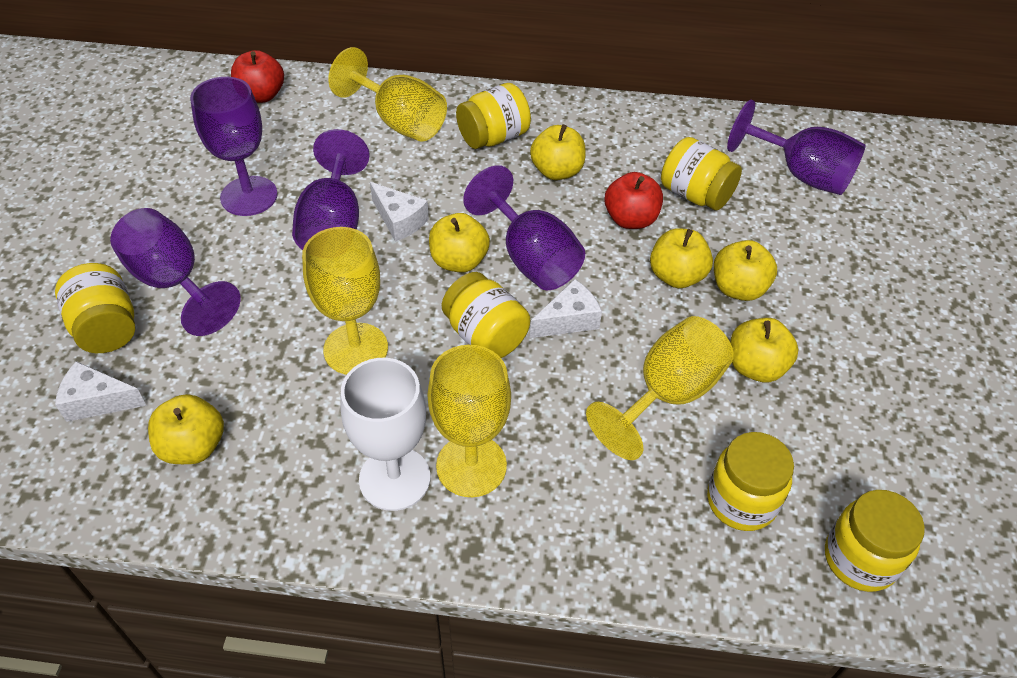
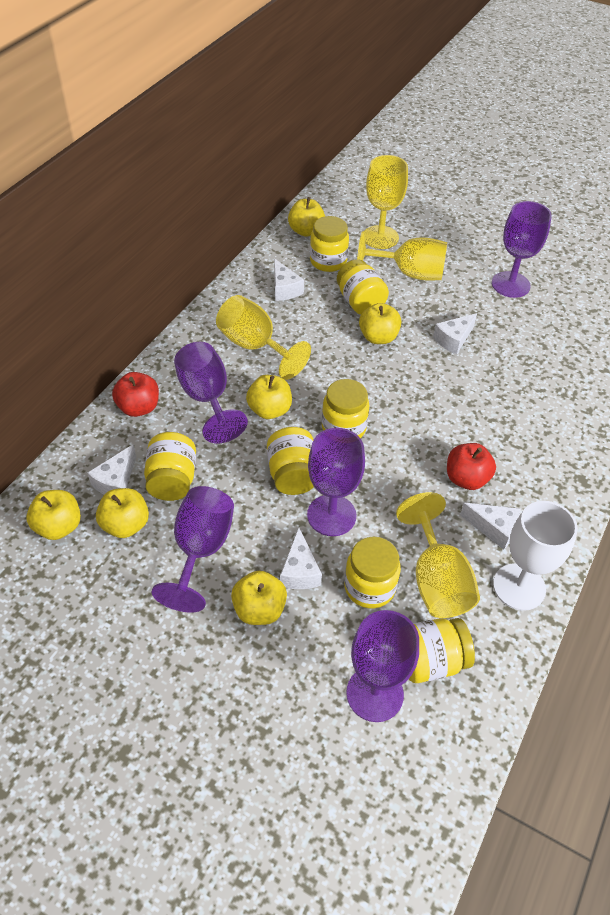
white cheese: 3 -> 5
yellow jar: 6 -> 7

